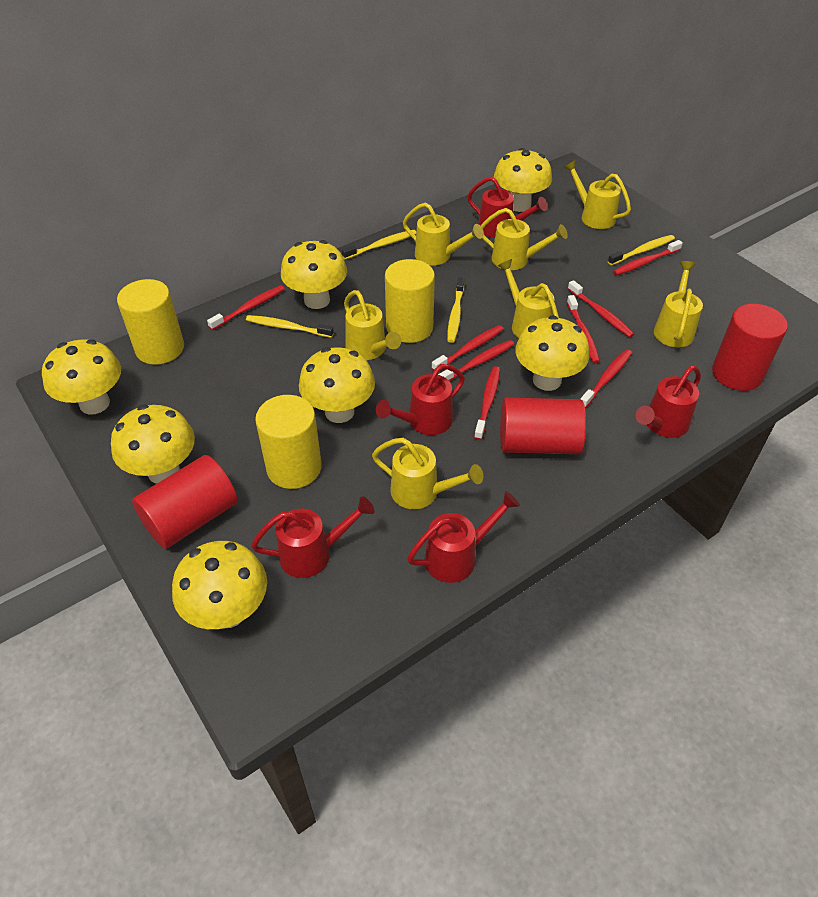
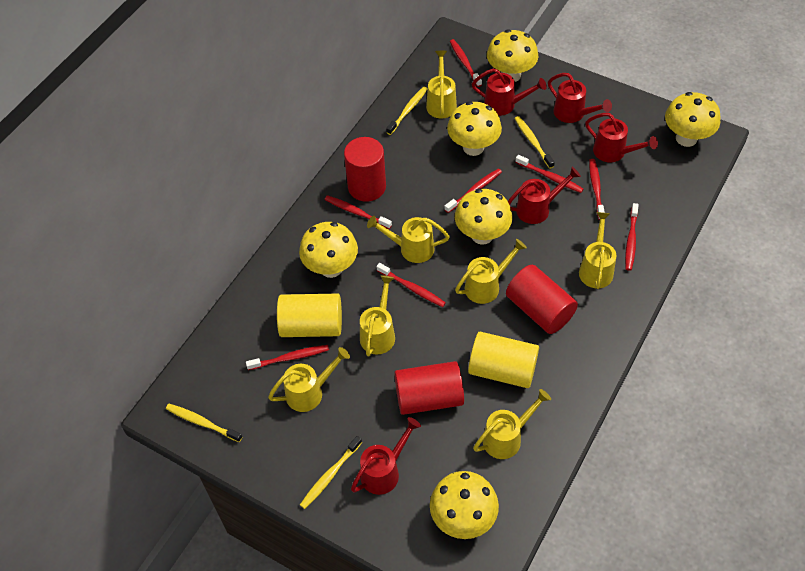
yellow cylinder: 3 -> 2
yellow mushroom: 7 -> 6

